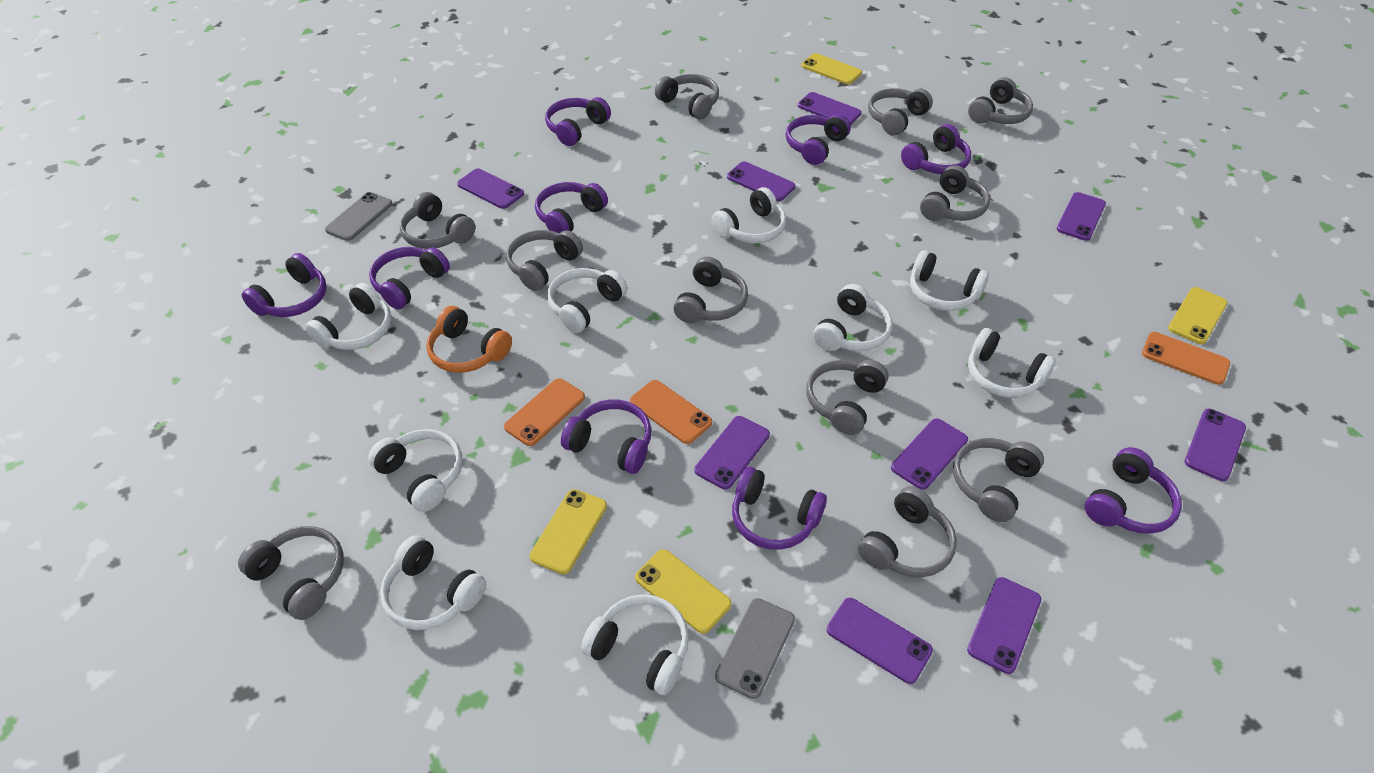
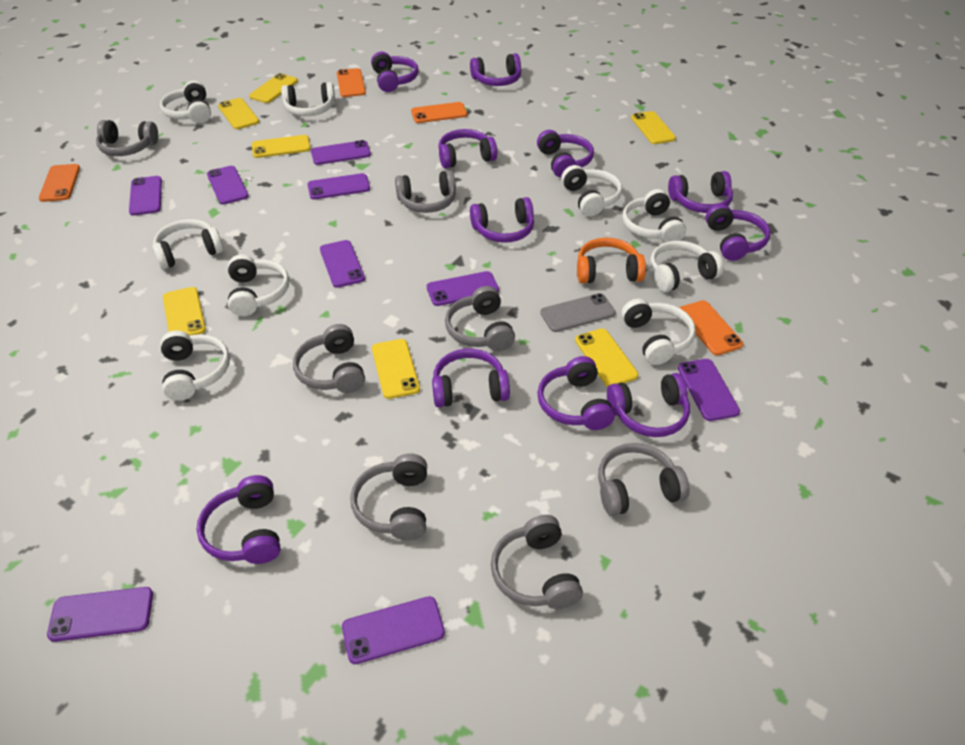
grey headphones: 11 -> 7
grey phone: 2 -> 1
orange phone: 3 -> 4
purple headphones: 9 -> 11
yellow phone: 4 -> 7

